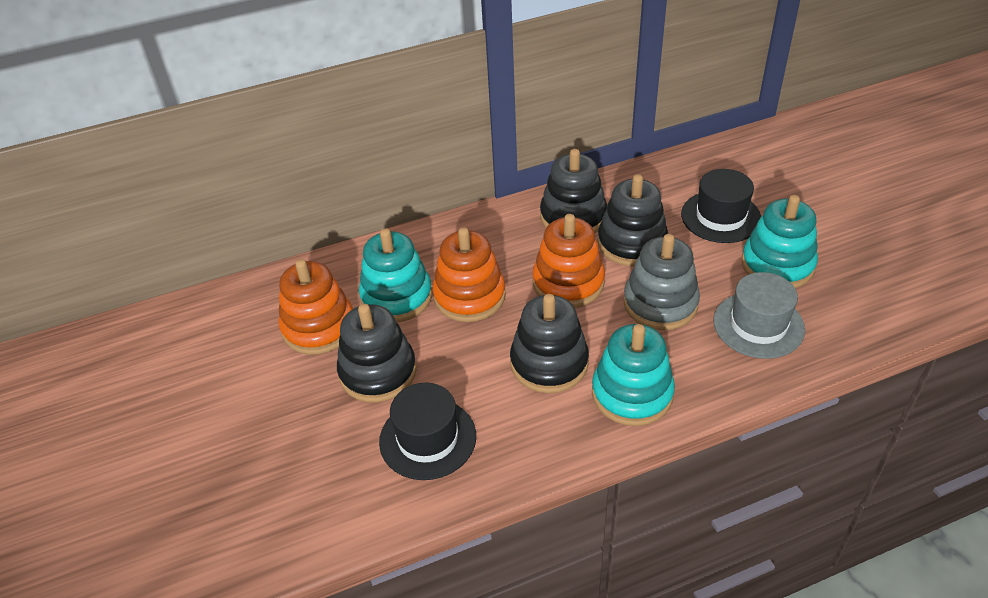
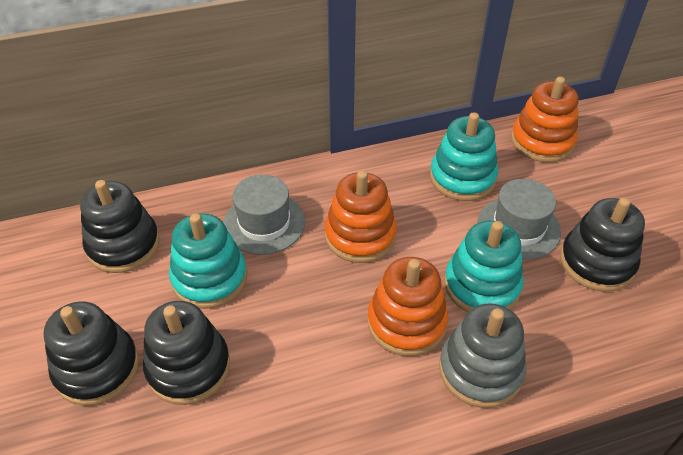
black hat: 2 -> 0
grey hat: 1 -> 2

